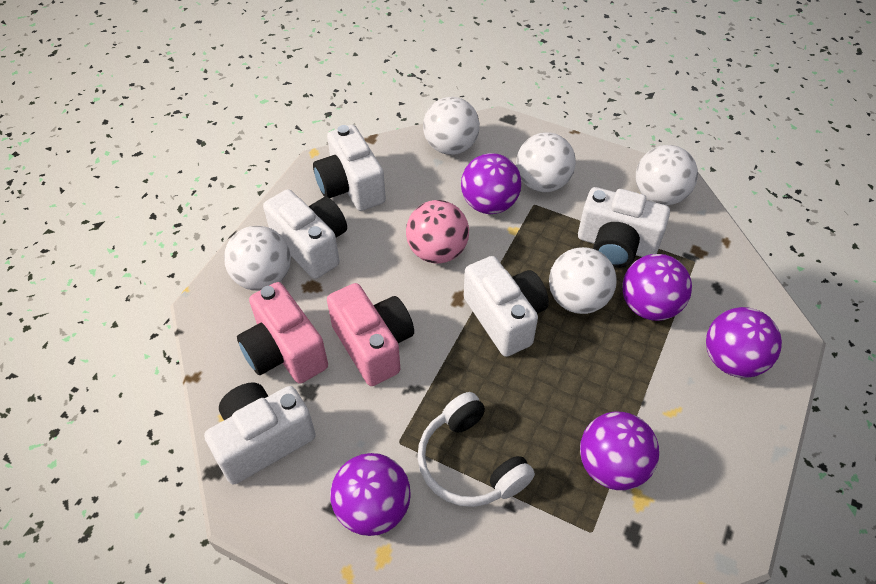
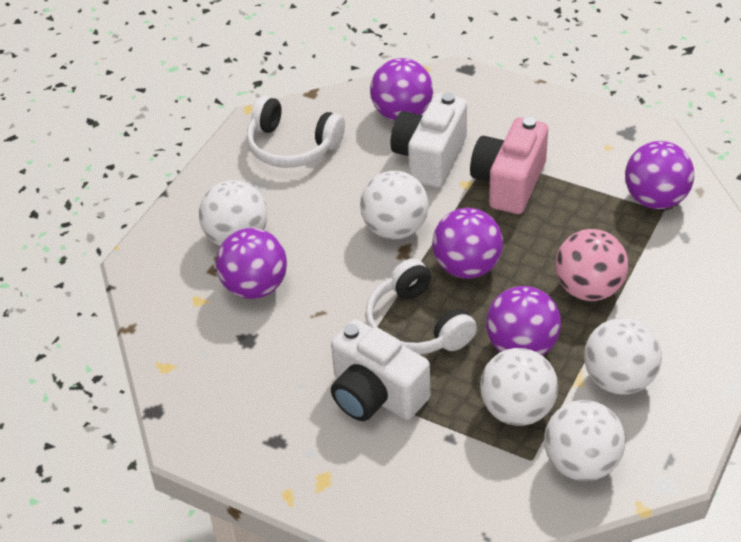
pink camera: 2 -> 1
white camera: 5 -> 2
white headphones: 1 -> 2

